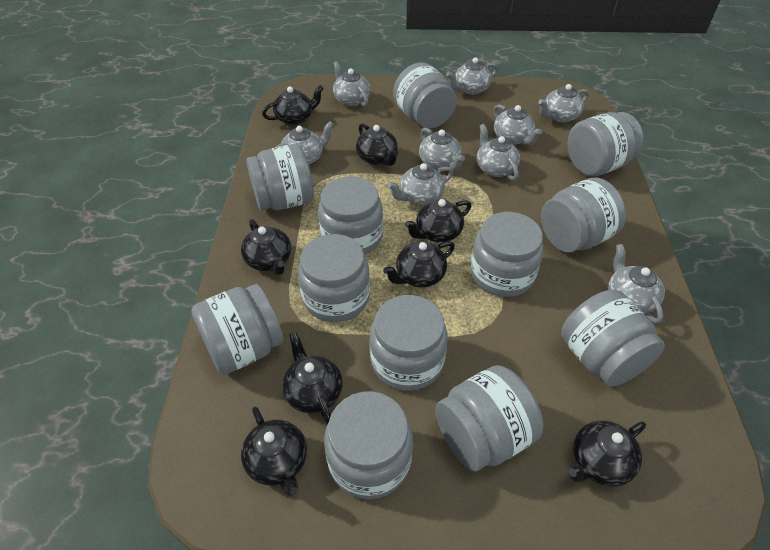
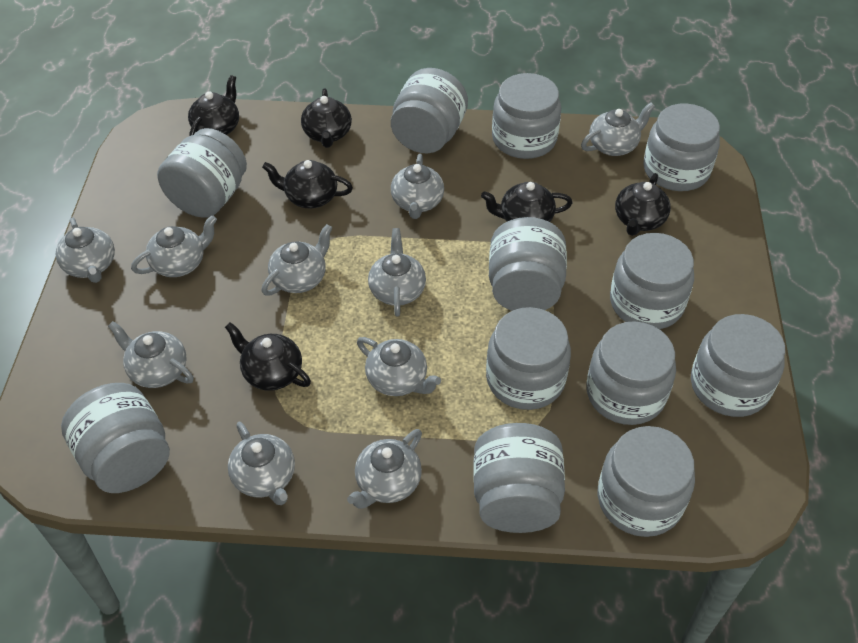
black teapot: 8 -> 6
grey teapot: 9 -> 10

